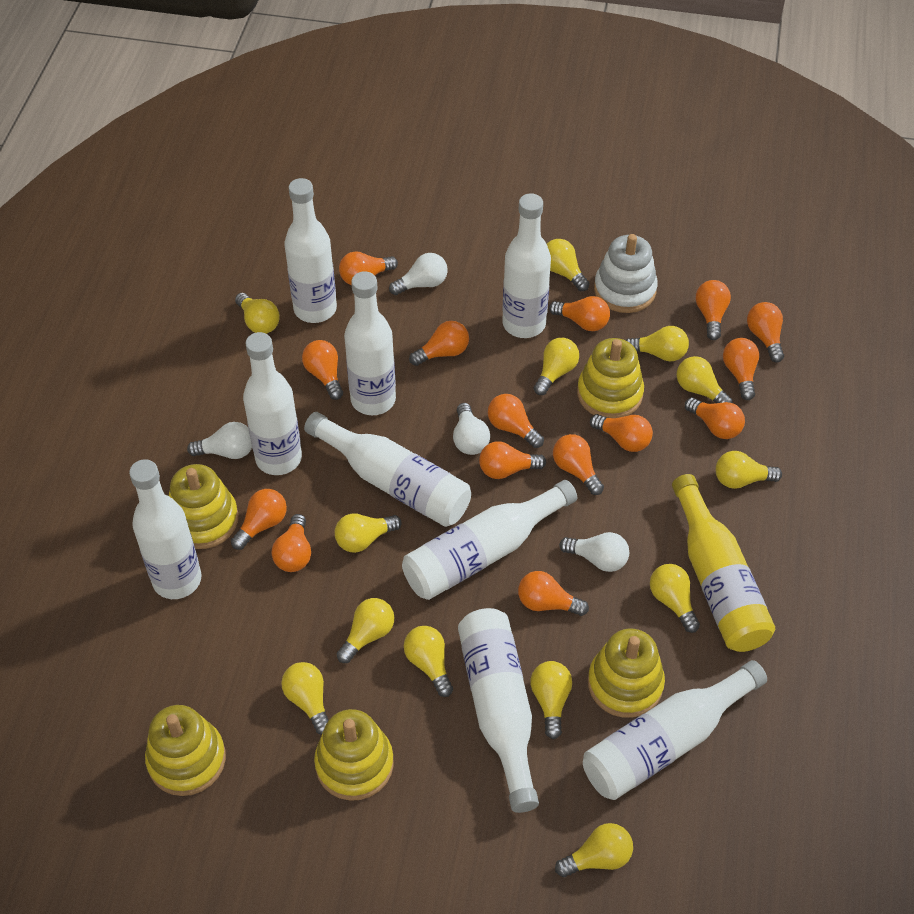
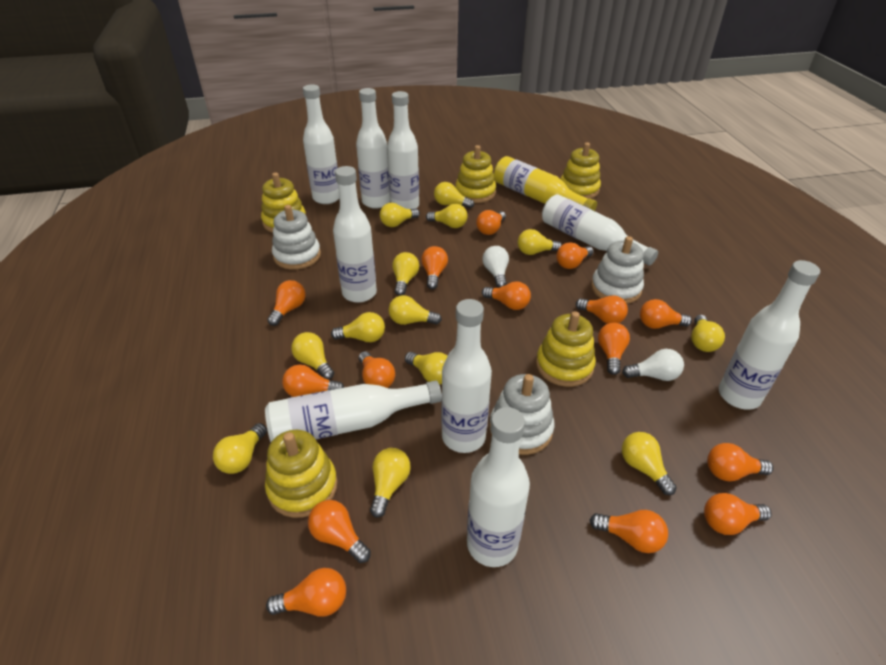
white light bulb: 4 -> 2
white stacking toy: 1 -> 3

